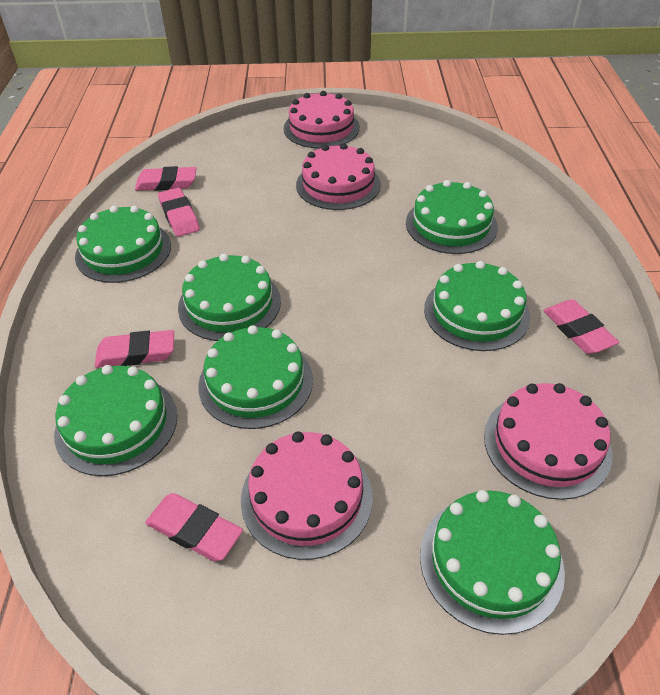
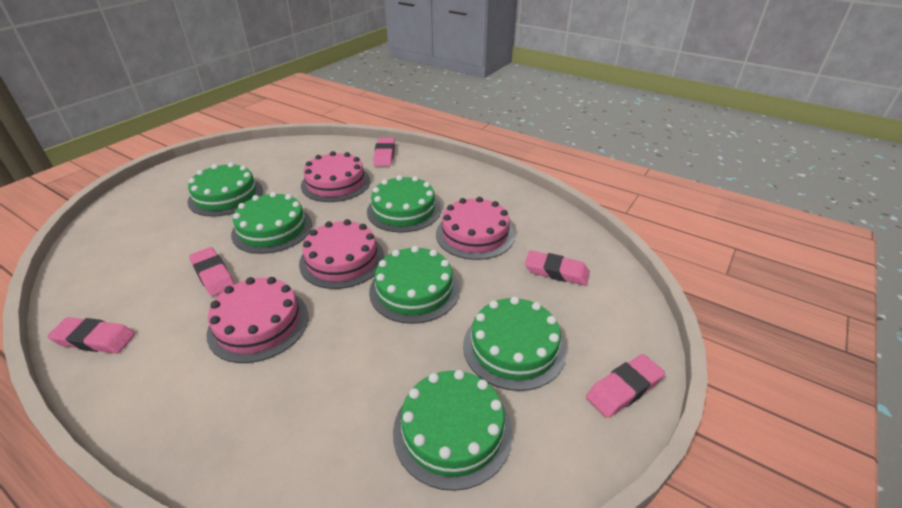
green cake: 7 -> 6

